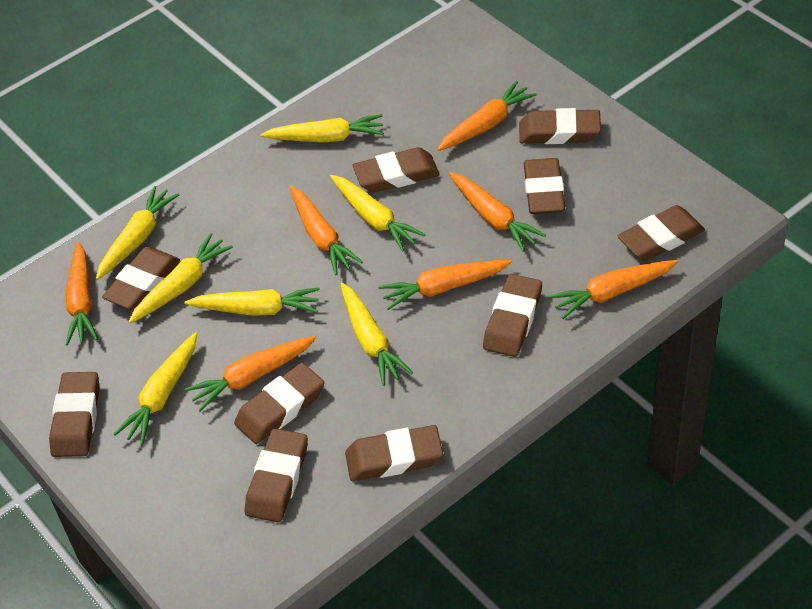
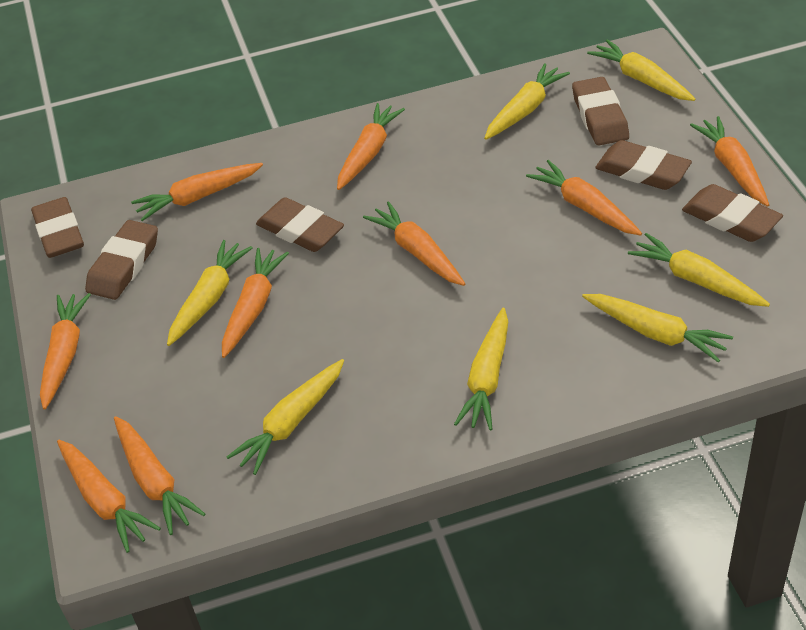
brown eraser: 10 -> 6
orange carrot: 7 -> 9

